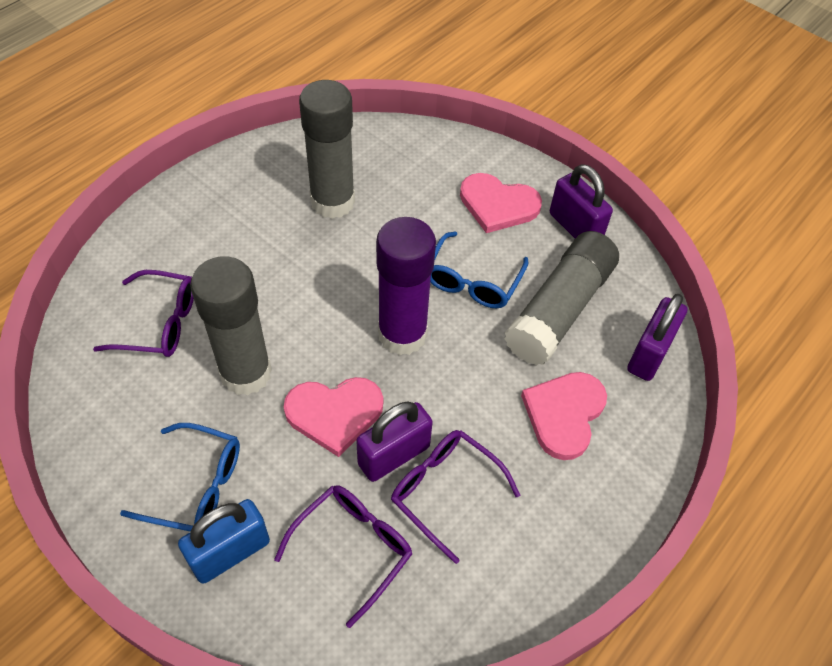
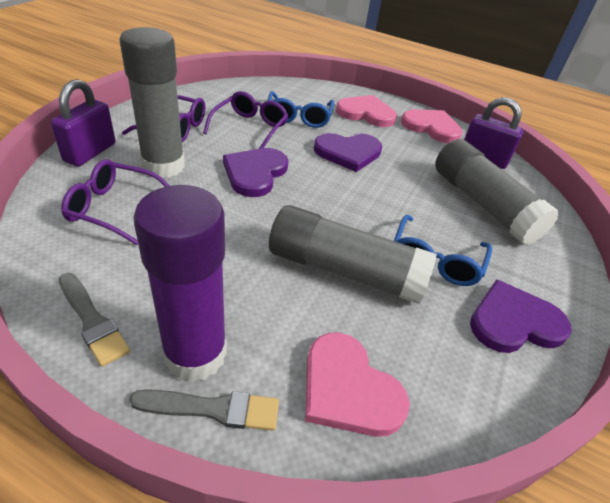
blue padlock: 1 -> 0
grey brush: 0 -> 2
purple heart: 0 -> 3
purple padlock: 3 -> 2

